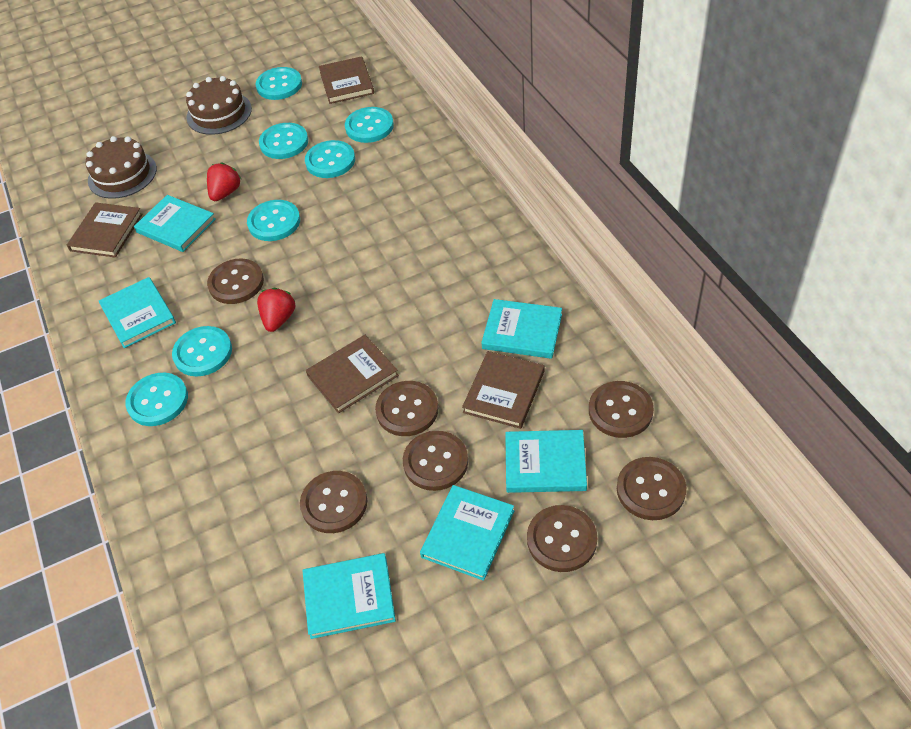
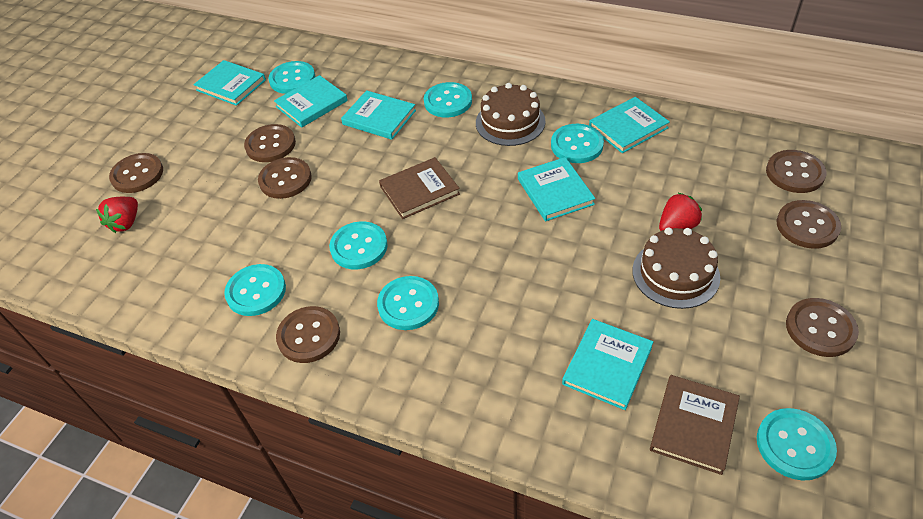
brown book: 4 -> 2

